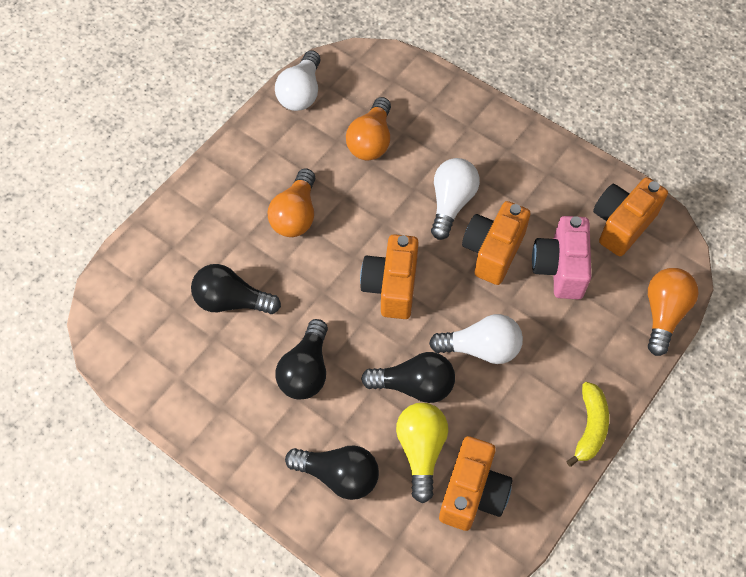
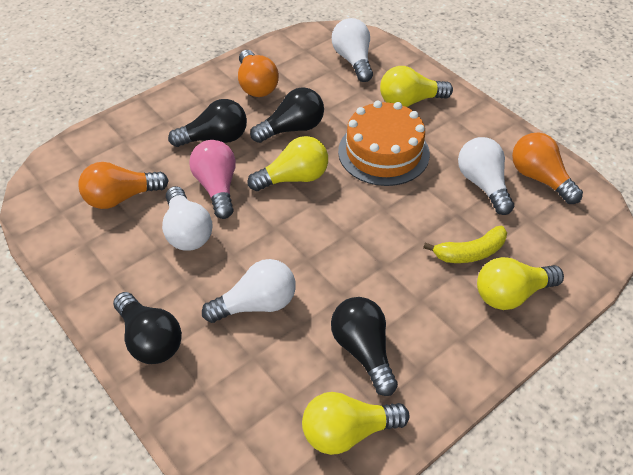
orange cake: 0 -> 1
orange camera: 4 -> 0
pink camera: 1 -> 0
pink light bulb: 0 -> 1
white light bulb: 3 -> 4
yellow light bulb: 1 -> 4

